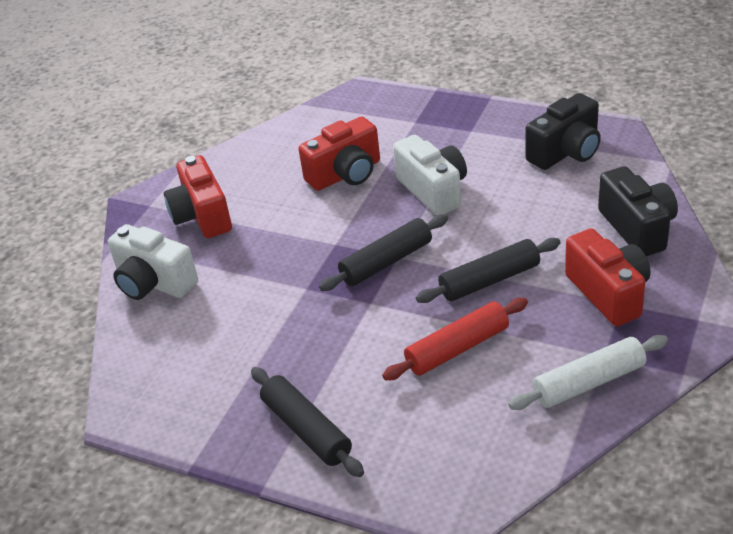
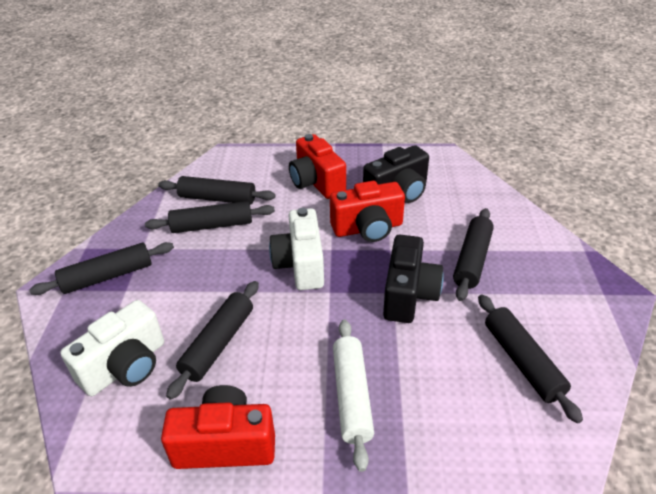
black rolling pin: 3 -> 6
red rolling pin: 1 -> 0

